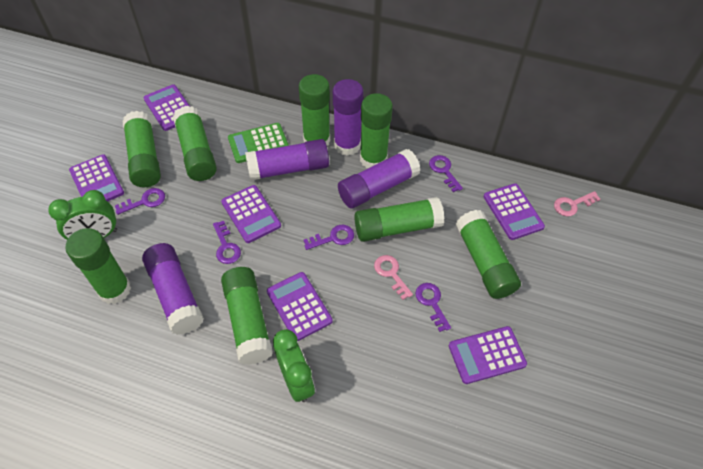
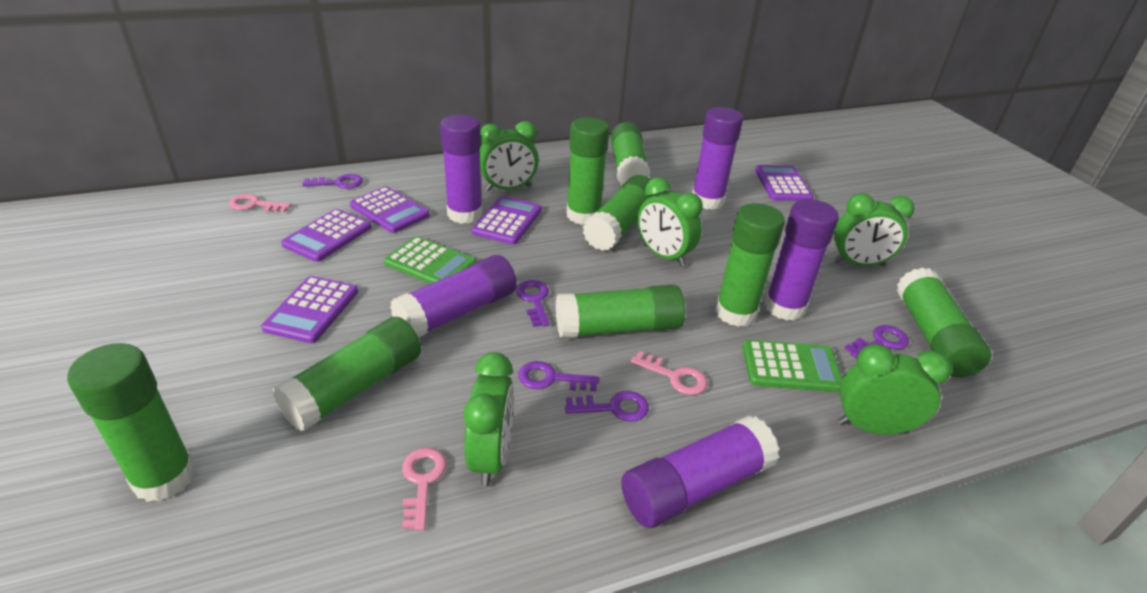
green calculator: 1 -> 2
green clock: 2 -> 5
pink key: 2 -> 3
purple calculator: 6 -> 5
purple glue stick: 4 -> 5

